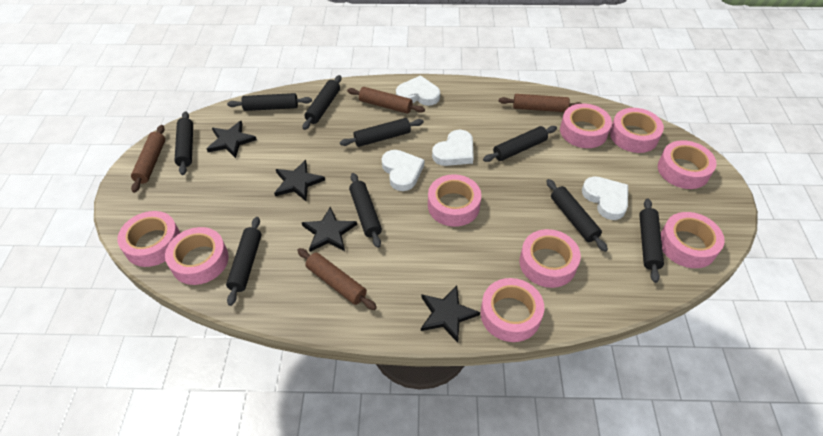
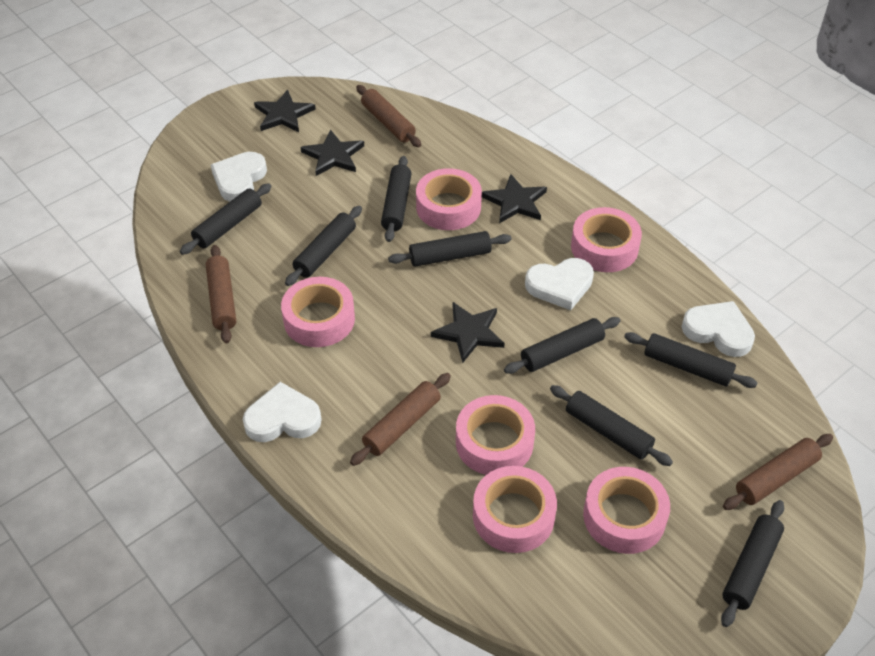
black rolling pin: 9 -> 8
pink tape: 9 -> 6

